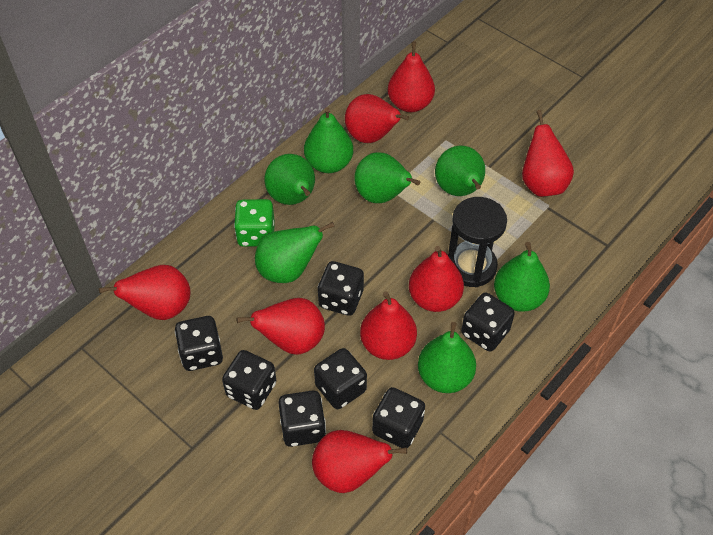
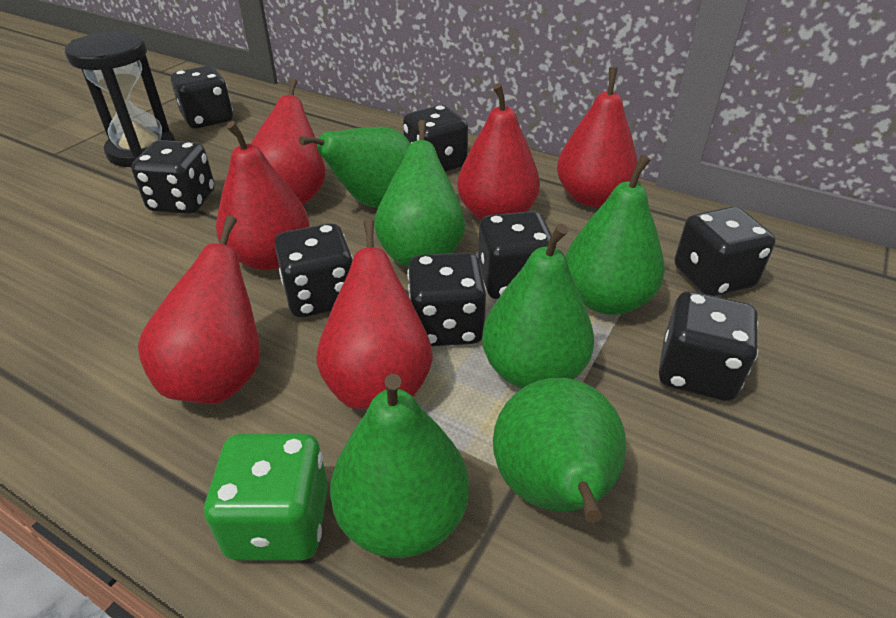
black dice: 7 -> 8
green pear: 7 -> 6
red pear: 8 -> 6

